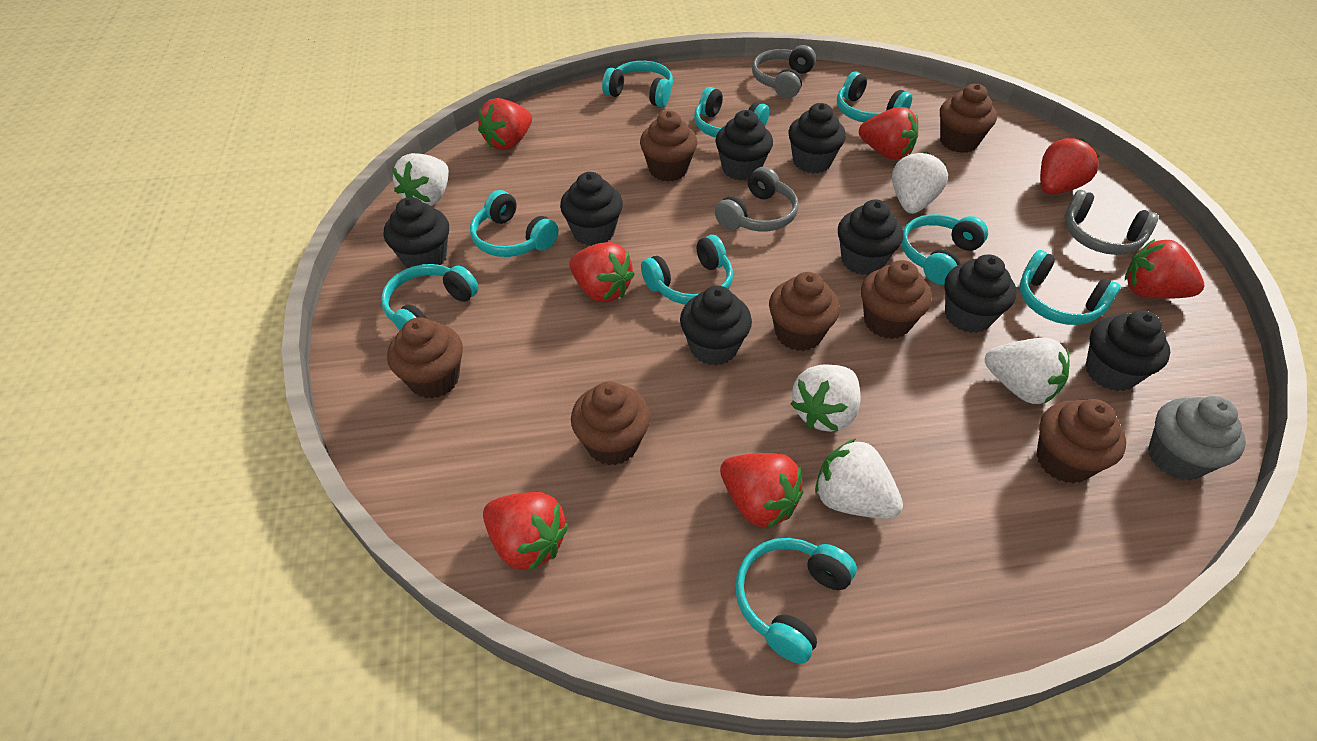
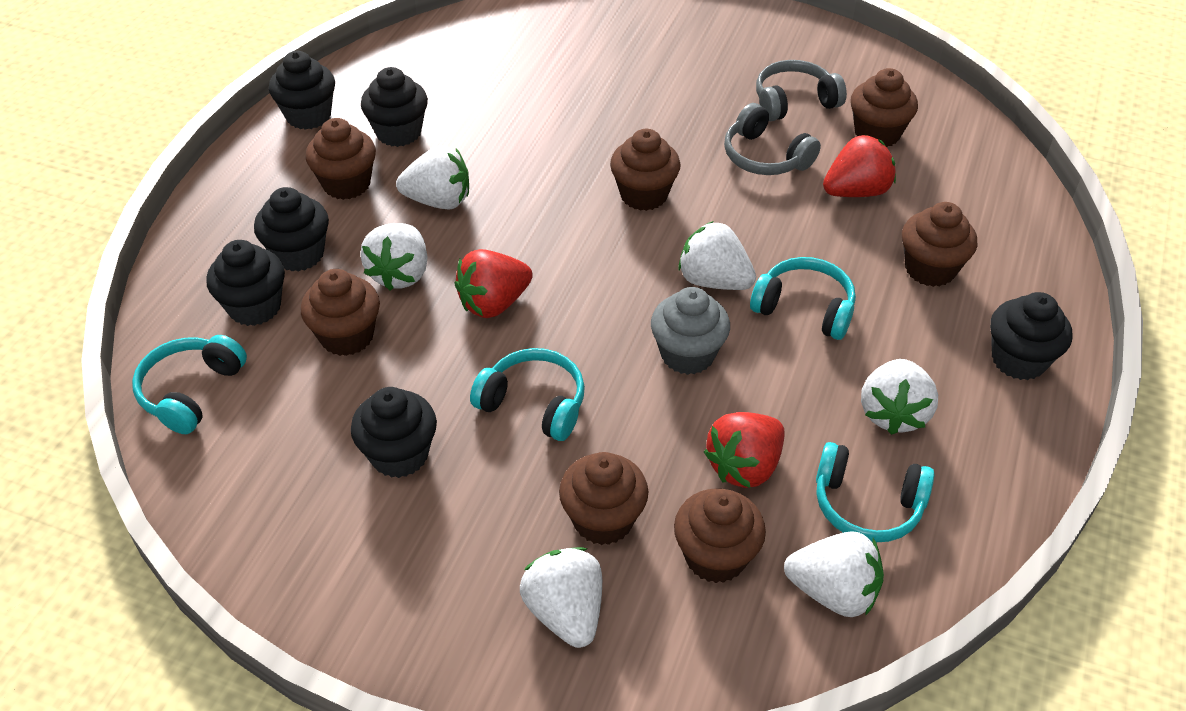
black cupcake: 8 -> 6
grey headphones: 3 -> 2
red strawberry: 7 -> 3
turquoise headphones: 9 -> 4
white strawberry: 5 -> 6

